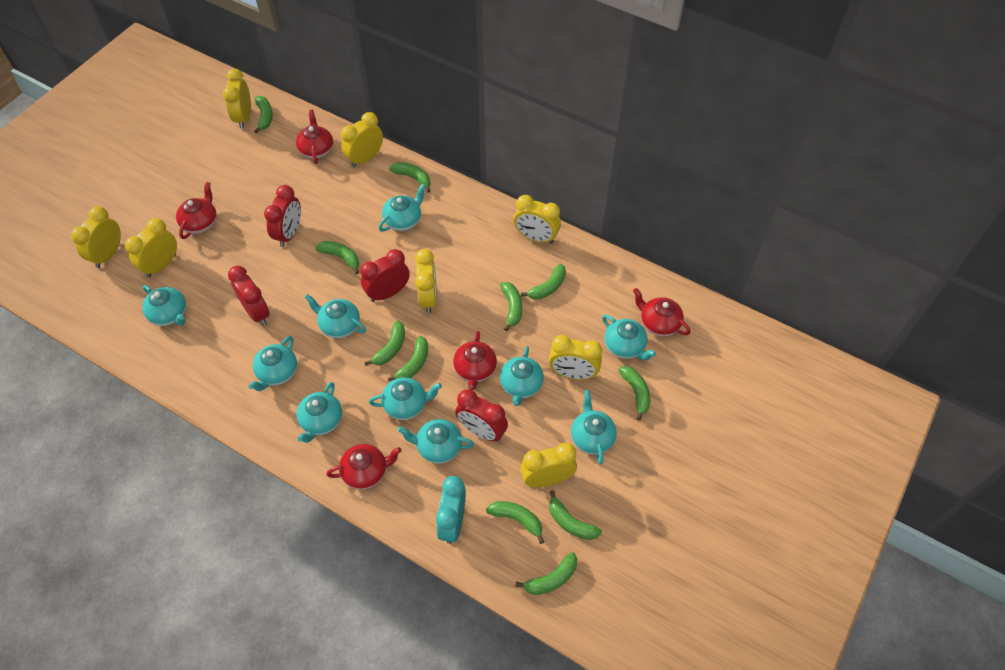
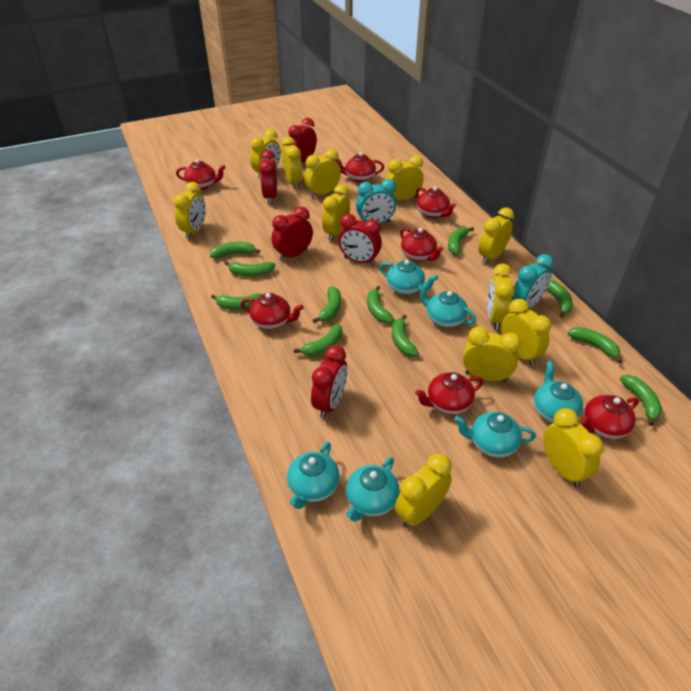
red clock: 4 -> 5
red teapot: 5 -> 7
turquoise clock: 1 -> 2
turquoise teapot: 10 -> 6
yellow clock: 8 -> 12

